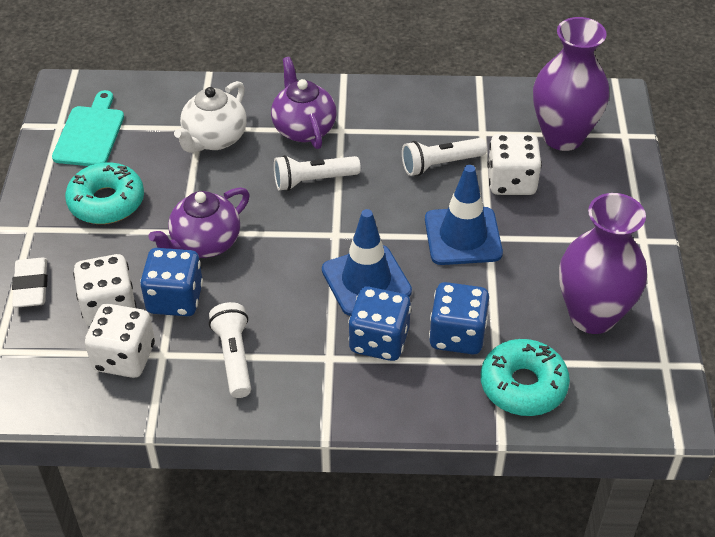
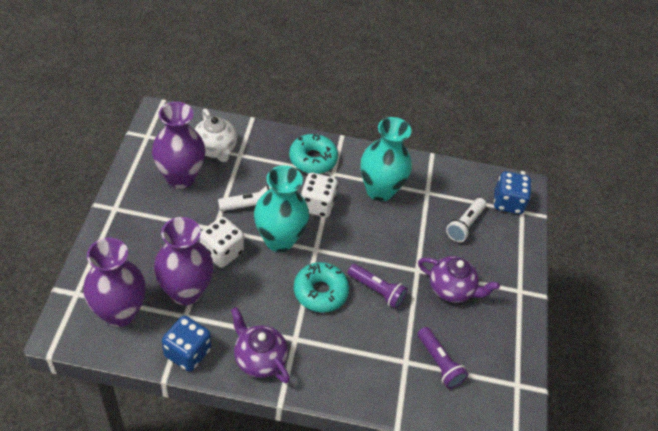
blue dice: 3 -> 2
blue traffic cone: 2 -> 0
purple flashlight: 0 -> 2
purple vase: 2 -> 3
turquoise cutting board: 1 -> 0
turquoise vase: 0 -> 2
white dice: 3 -> 2
white eraser: 1 -> 0
white flashlight: 3 -> 2

